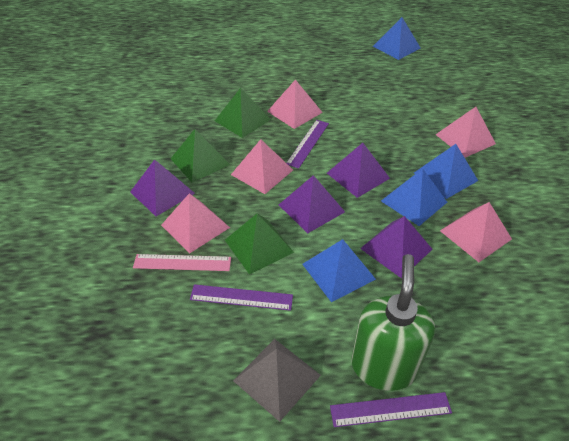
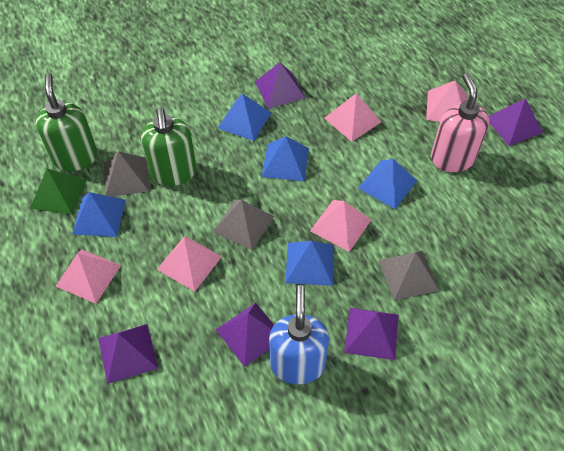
blue pyramid: 4 -> 5
blue soap dispenser: 0 -> 1
green pyramid: 3 -> 1
green soap dispenser: 1 -> 2
grey pyramid: 1 -> 3
pink ruler: 1 -> 0
pink soap dispenser: 0 -> 1
purple pyramid: 4 -> 5
purple ruler: 3 -> 0

